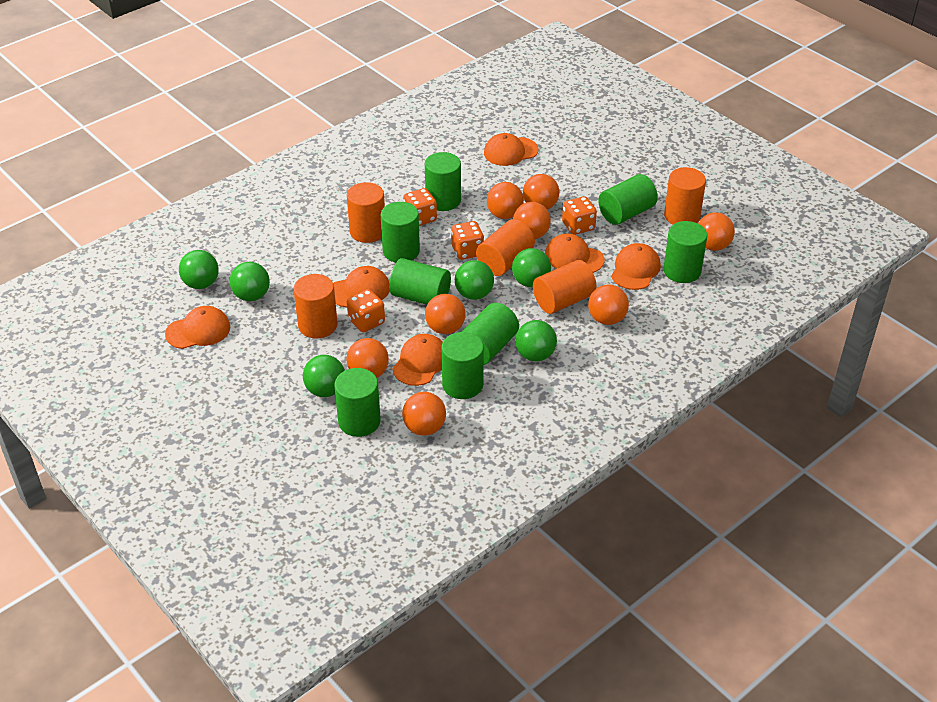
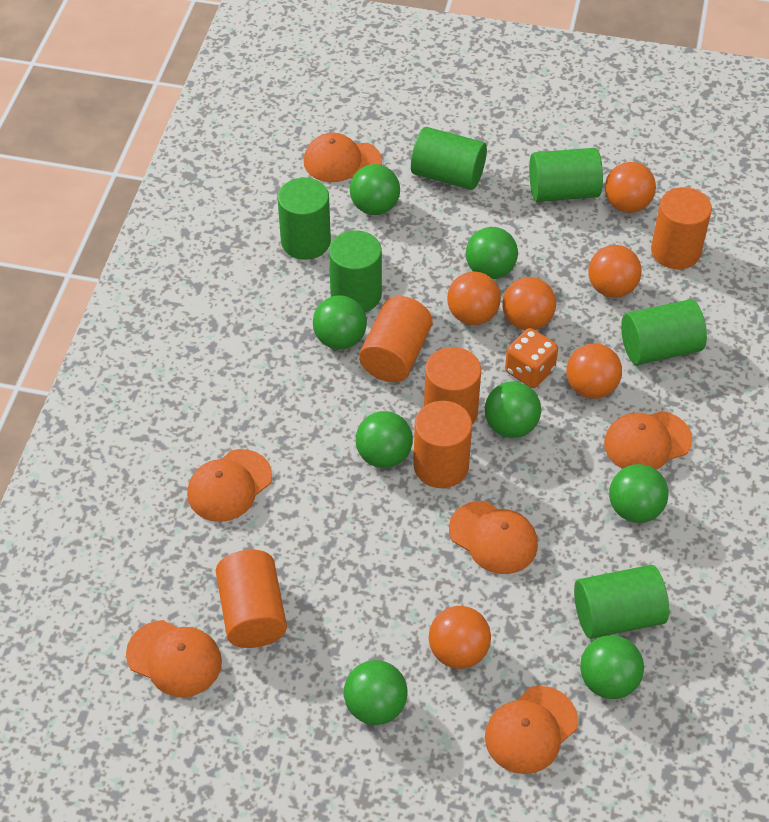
green ball: 6 -> 8
green cylinder: 8 -> 6
orange ball: 8 -> 6
orange dice: 4 -> 1

